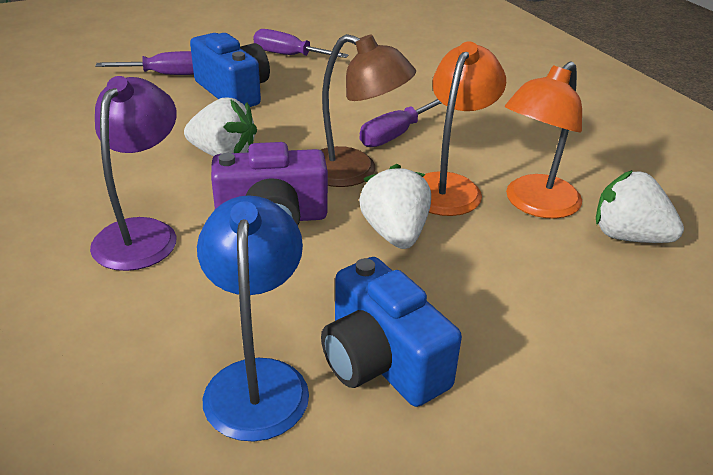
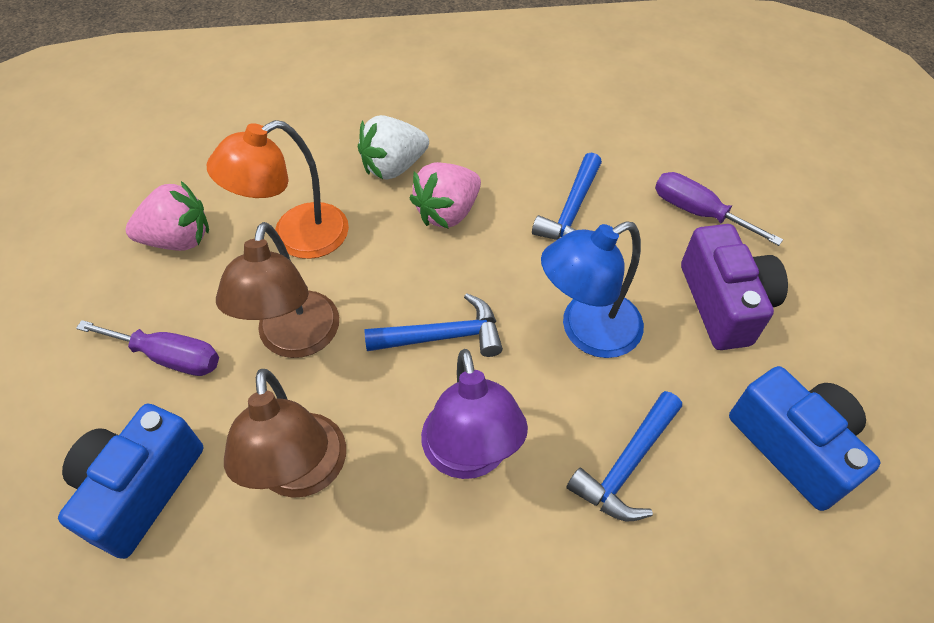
blue hammer: 0 -> 3
brown lamp: 1 -> 2
orange lamp: 2 -> 1
pink strawberry: 0 -> 2
purple screwdriver: 3 -> 2
white strawberry: 3 -> 1

